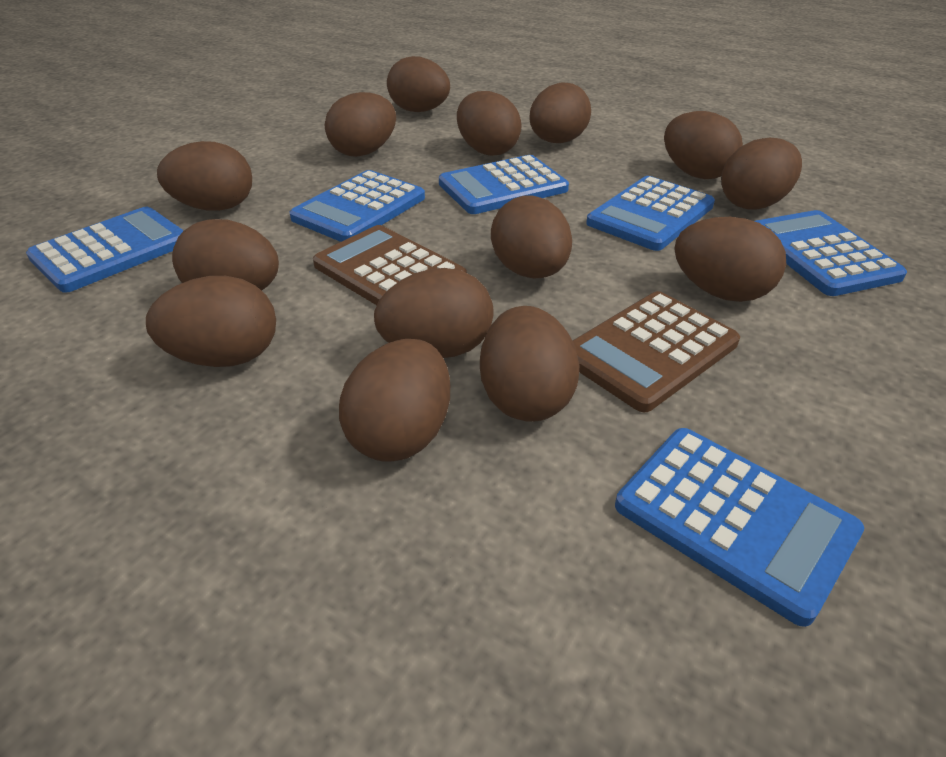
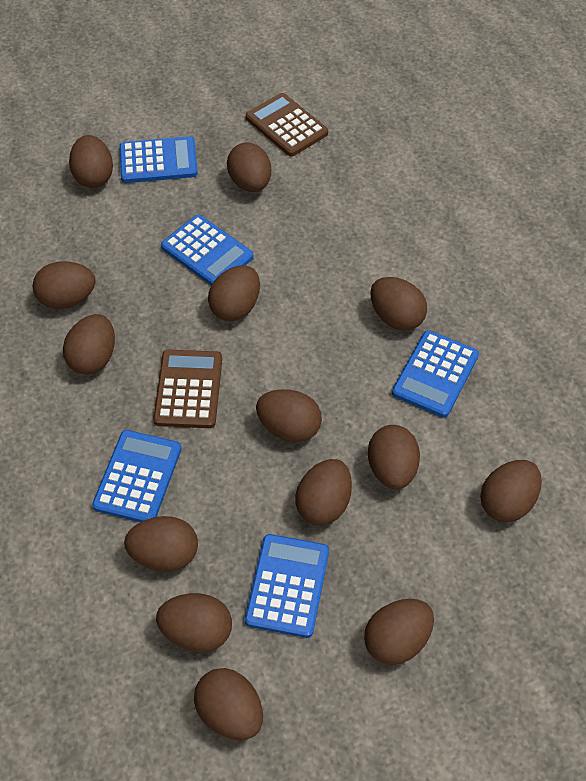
blue calculator: 6 -> 5

